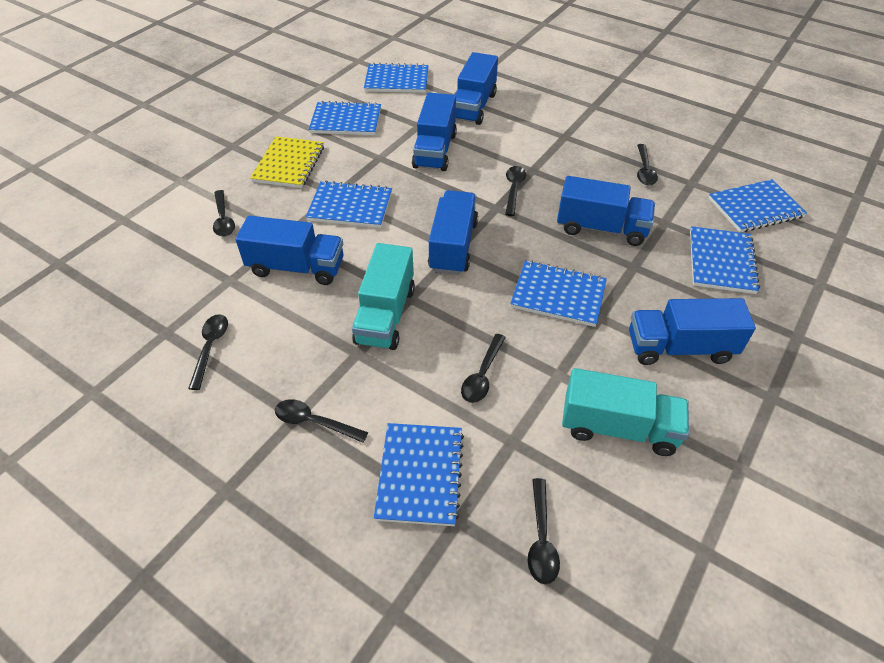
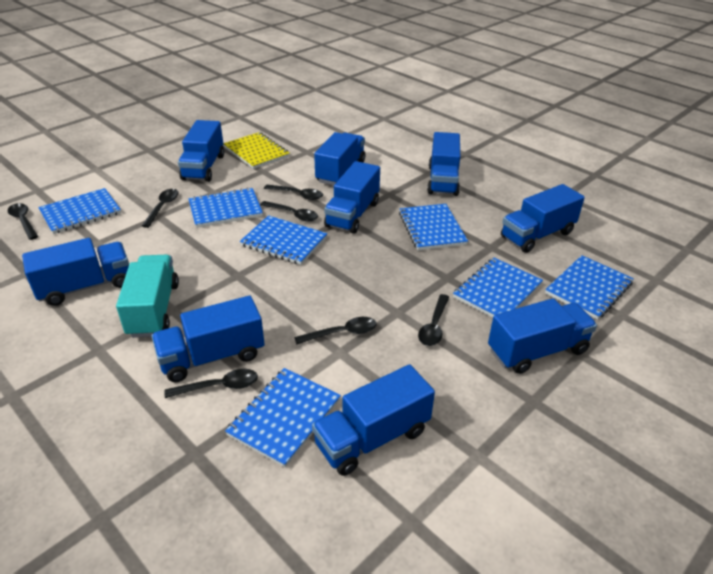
blue truck: 6 -> 9
turquoise truck: 2 -> 1

